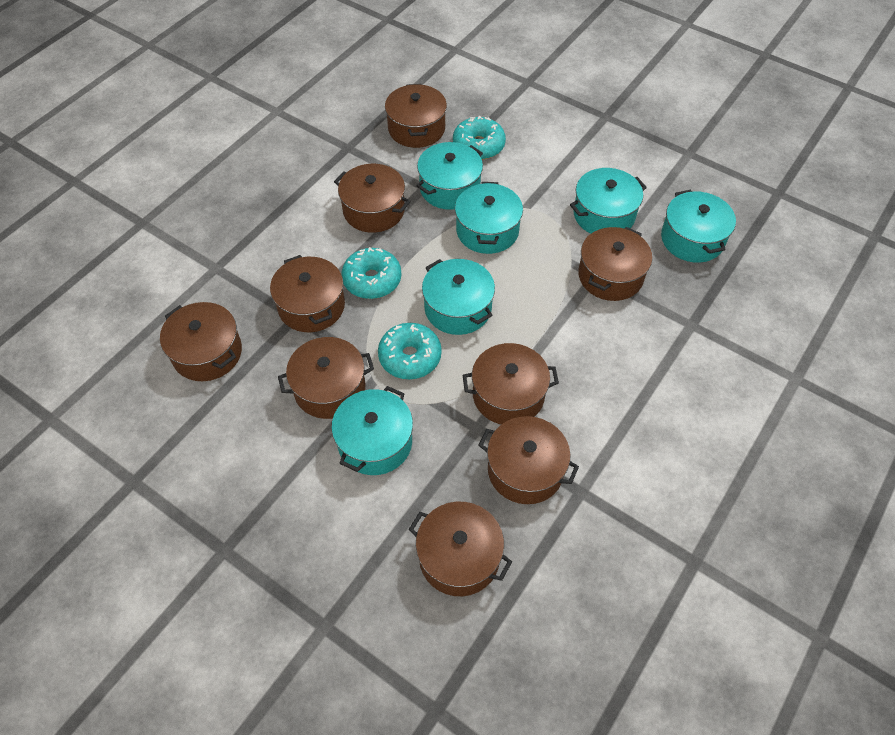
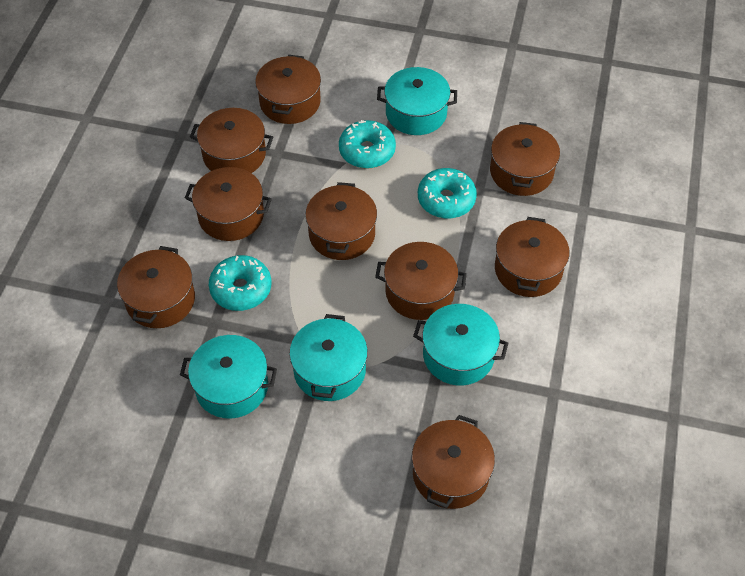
turquoise pot: 6 -> 4

